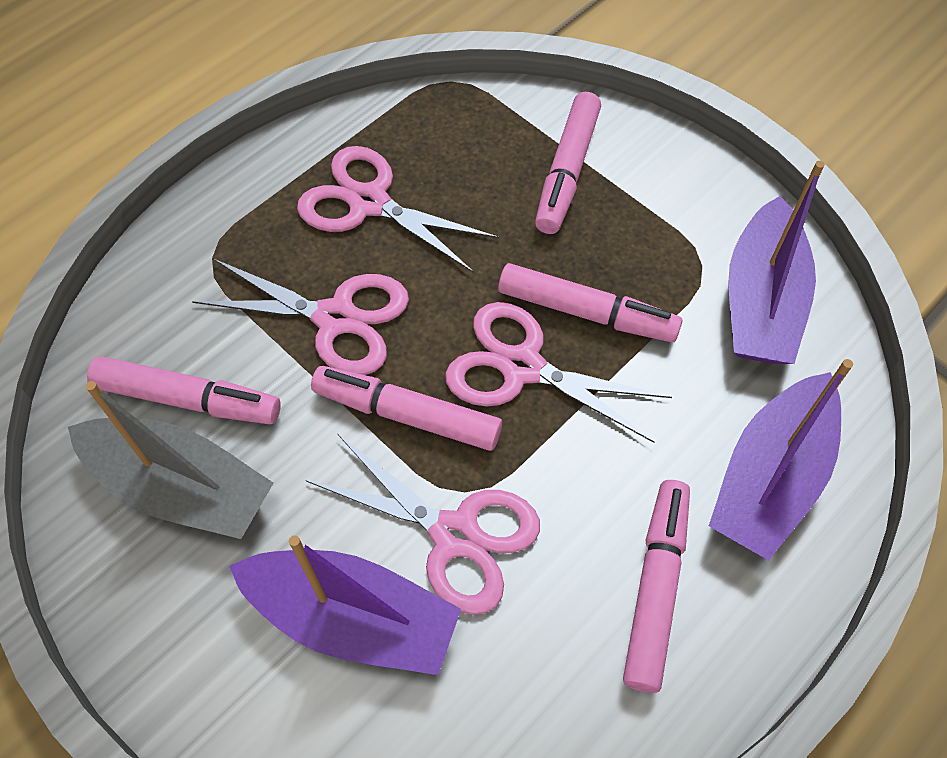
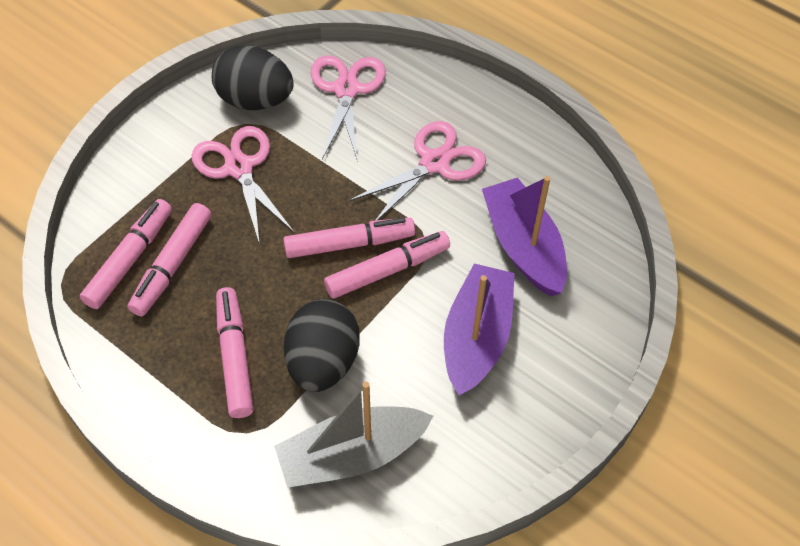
black egg: 0 -> 2
pink scissors: 4 -> 3
purple boat: 3 -> 2

